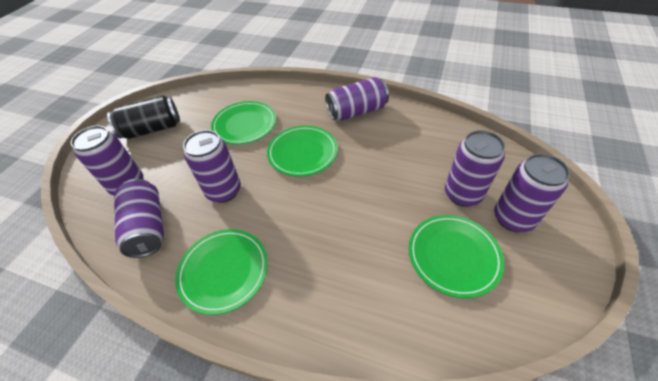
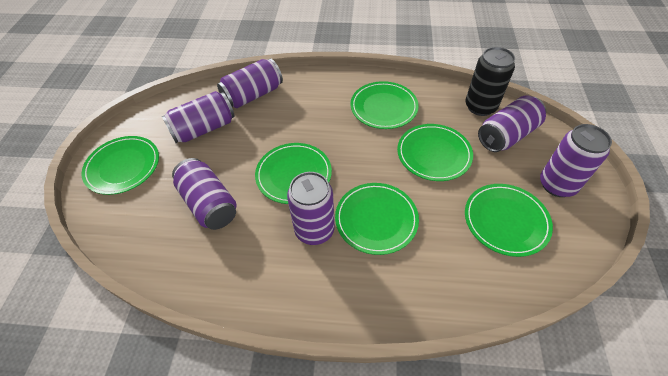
green plate: 4 -> 6

